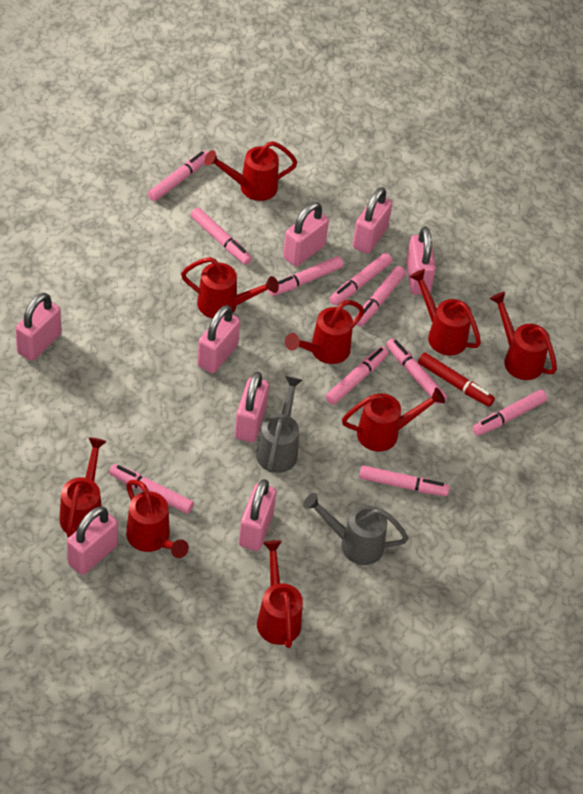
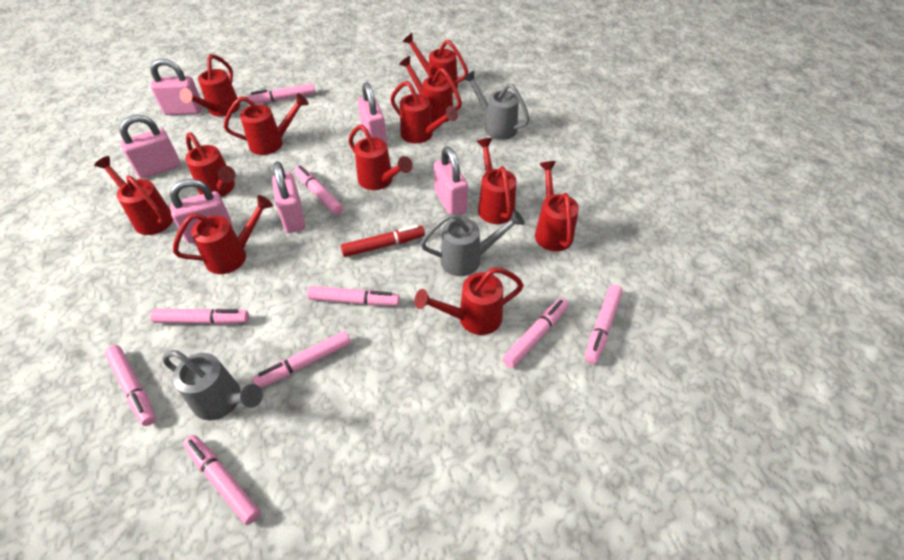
grey watering can: 2 -> 3
pink marker: 10 -> 9
pink padlock: 8 -> 6
red watering can: 9 -> 12

